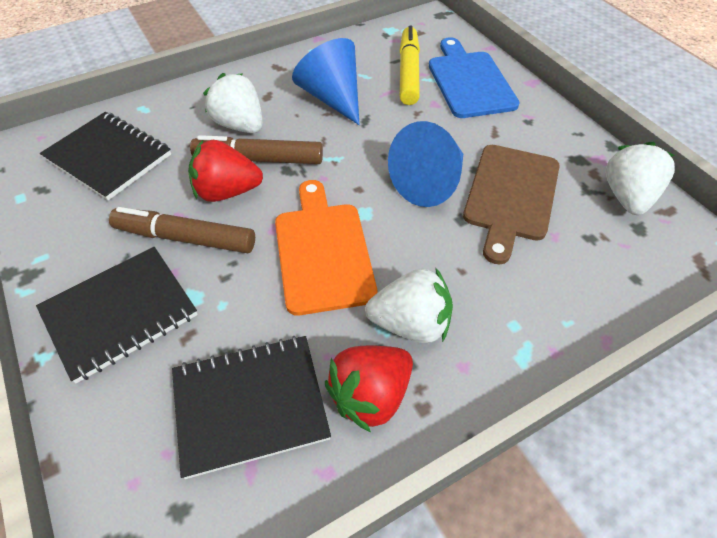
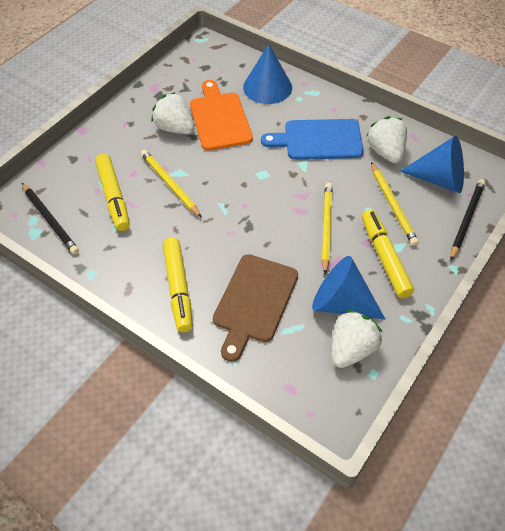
black notebook: 3 -> 0
black pencil: 0 -> 2
blue cone: 2 -> 3
brown marker: 2 -> 0
red strawberry: 2 -> 0
yellow marker: 1 -> 3
yellow pencil: 0 -> 3

